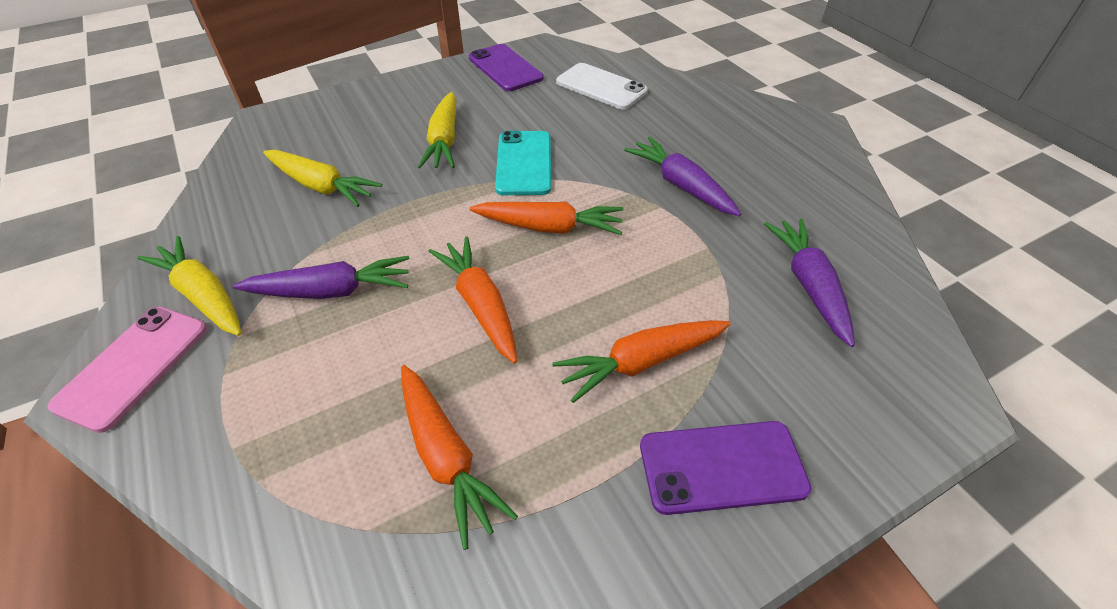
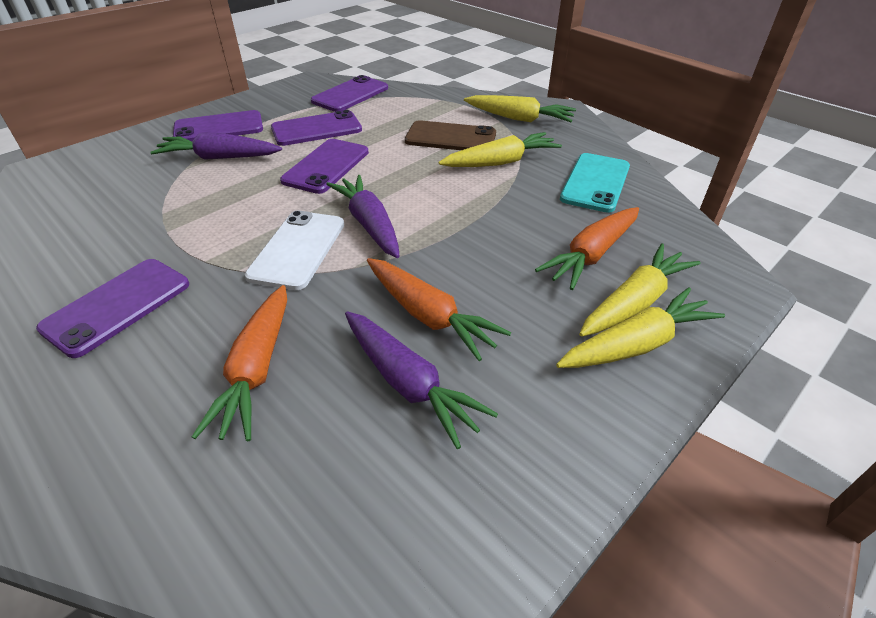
brown phone: 0 -> 1
orange carrot: 4 -> 3
pink phone: 1 -> 0
purple phone: 2 -> 5
yellow carrot: 3 -> 4

